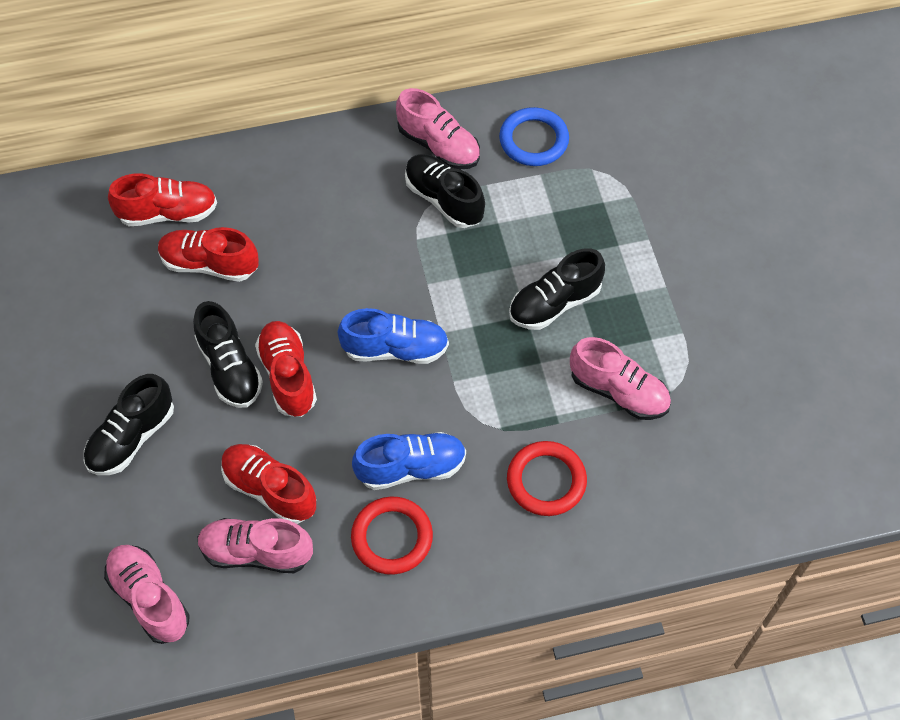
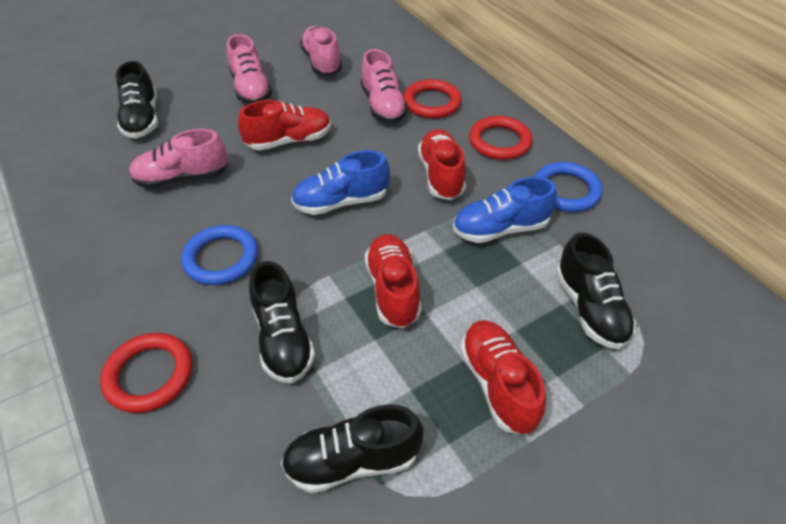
blue ring: 1 -> 2
red ring: 2 -> 3

